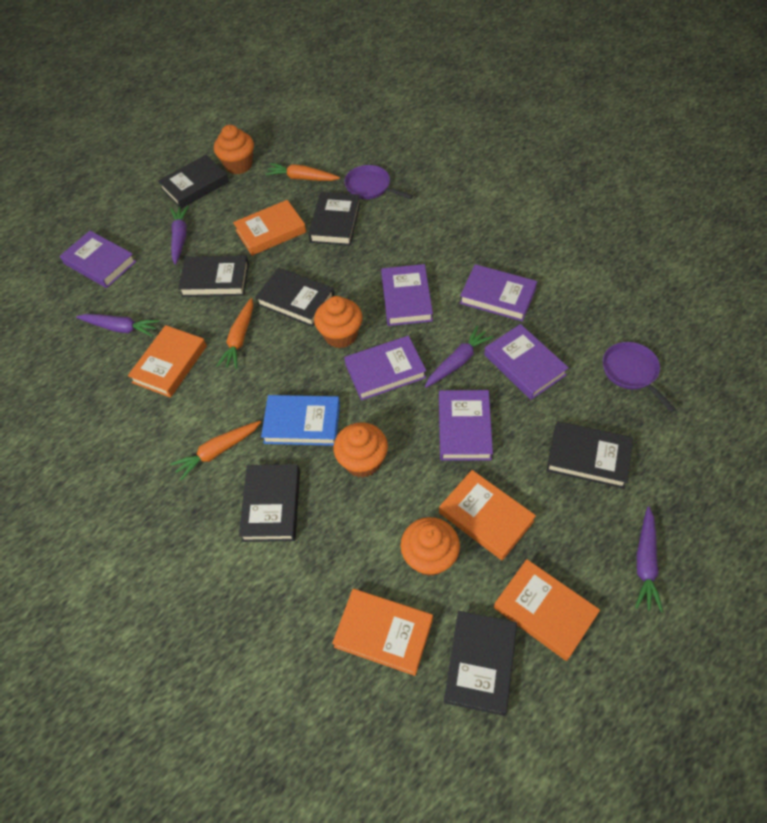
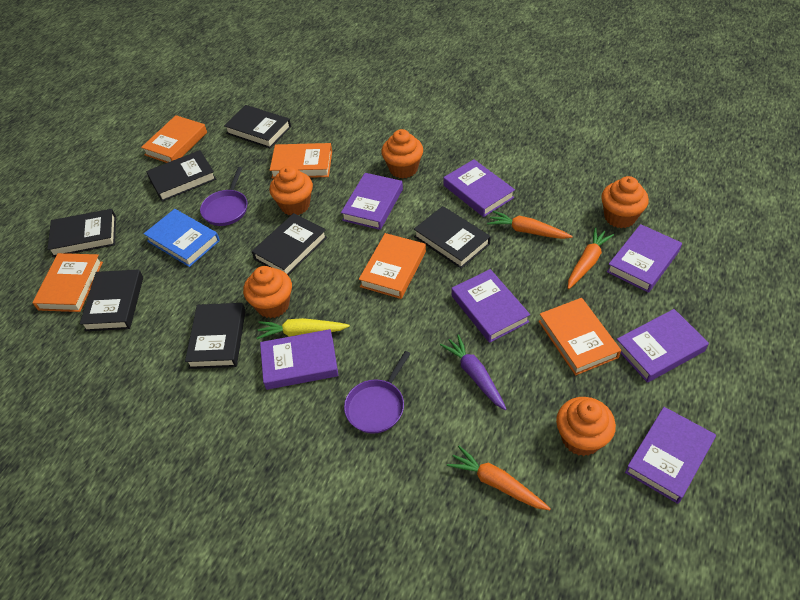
orange cupcake: 4 -> 5
purple book: 6 -> 7
purple carrot: 4 -> 1
yellow carrot: 0 -> 1

